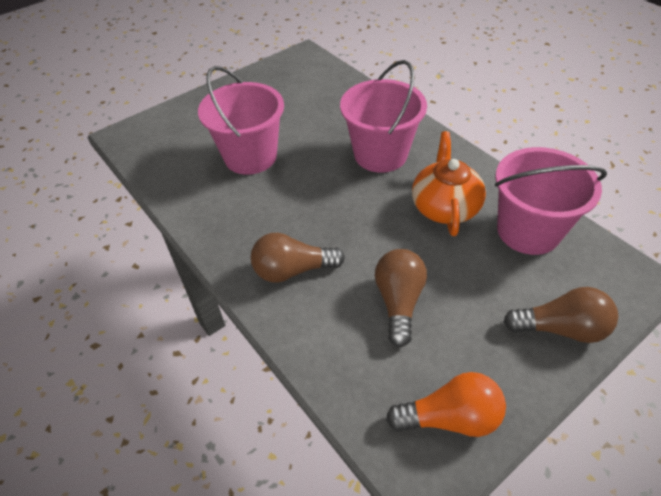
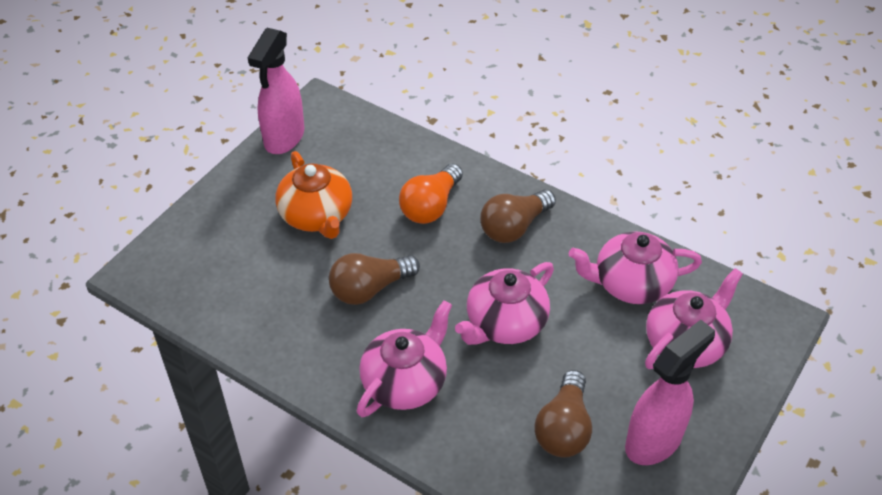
pink bucket: 3 -> 0
pink spray bottle: 0 -> 2
pink teapot: 0 -> 4

